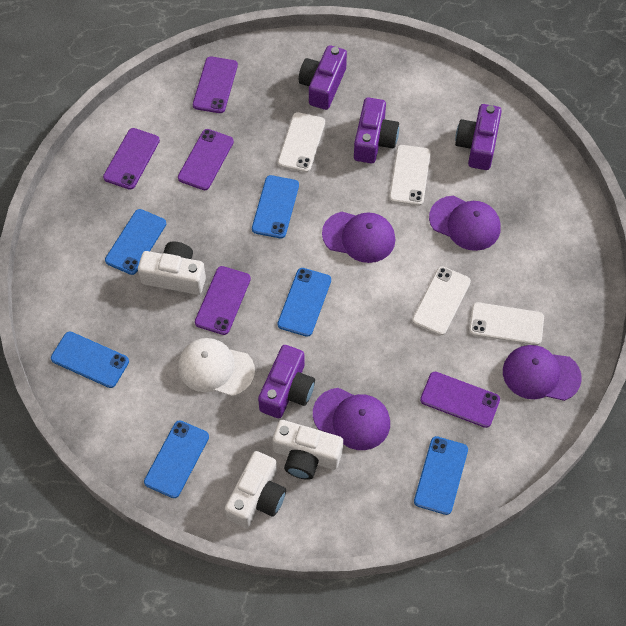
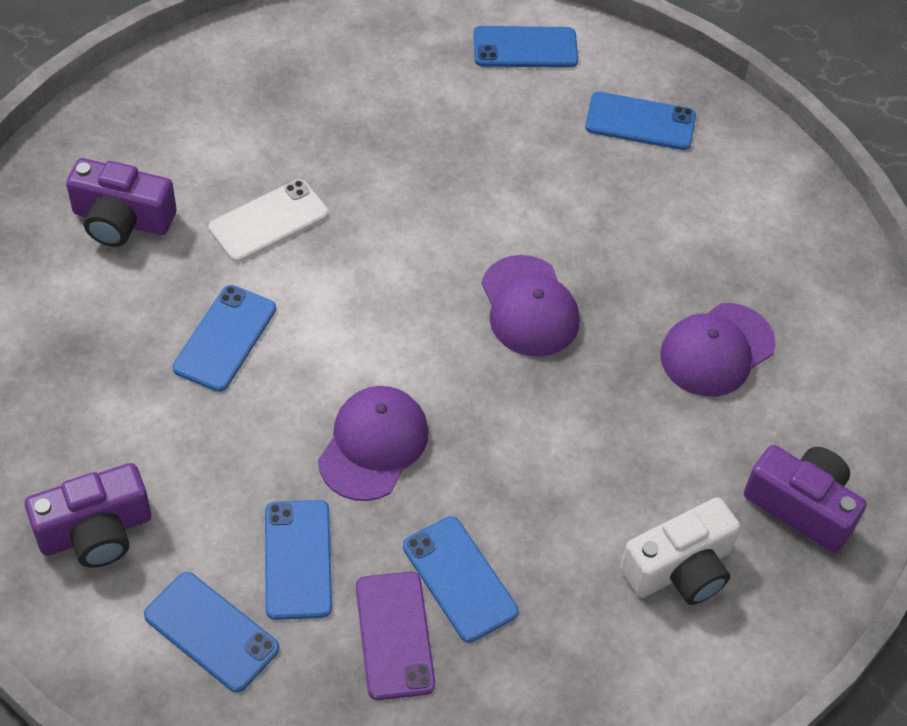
purple camera: 4 -> 3
purple cap: 4 -> 3
purple phone: 5 -> 1
white camera: 3 -> 1
white cap: 1 -> 0
white phone: 4 -> 1

